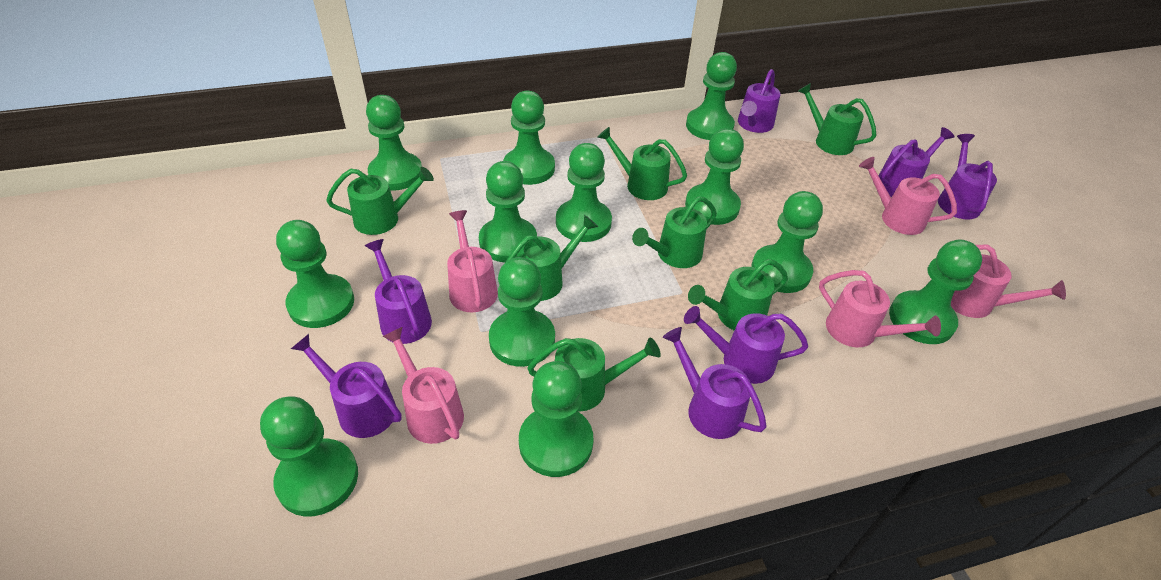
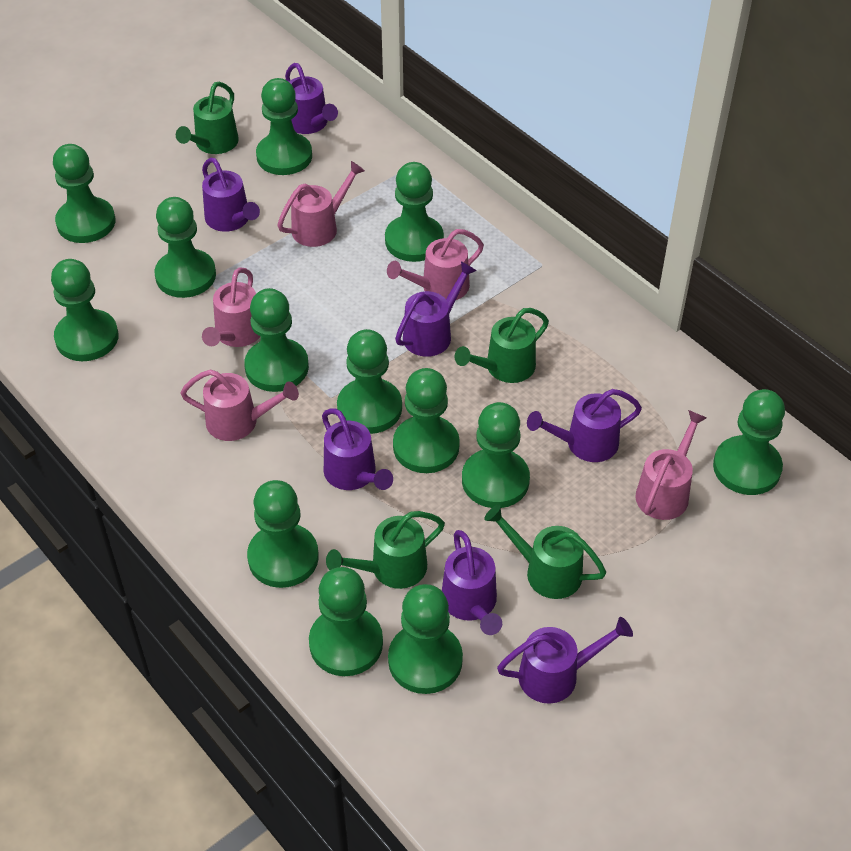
green pawn: 12 -> 13
green watering can: 7 -> 4

